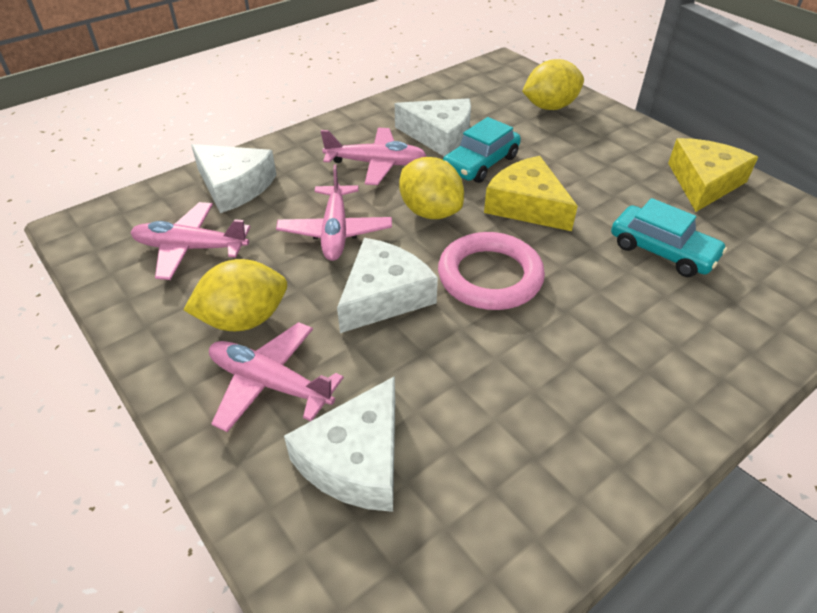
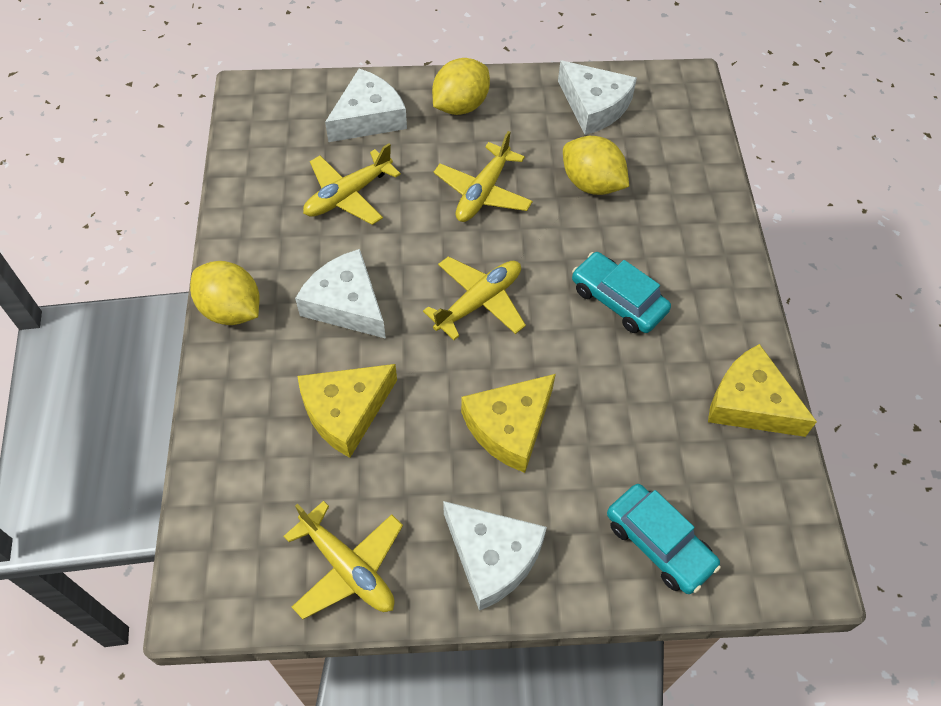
pink plane: 4 -> 0
pink ring: 1 -> 0
yellow cheese: 2 -> 3
yellow plane: 0 -> 4

